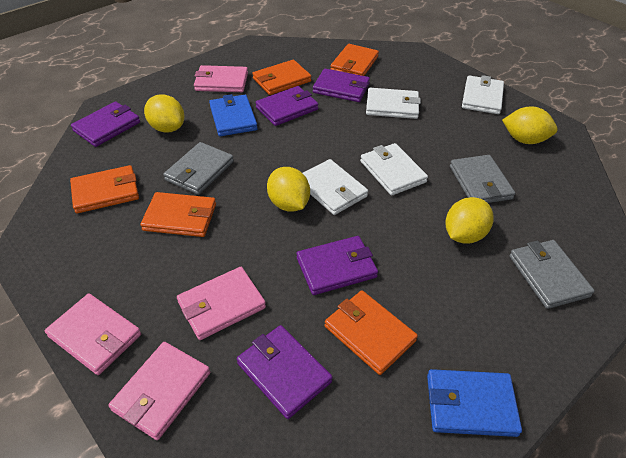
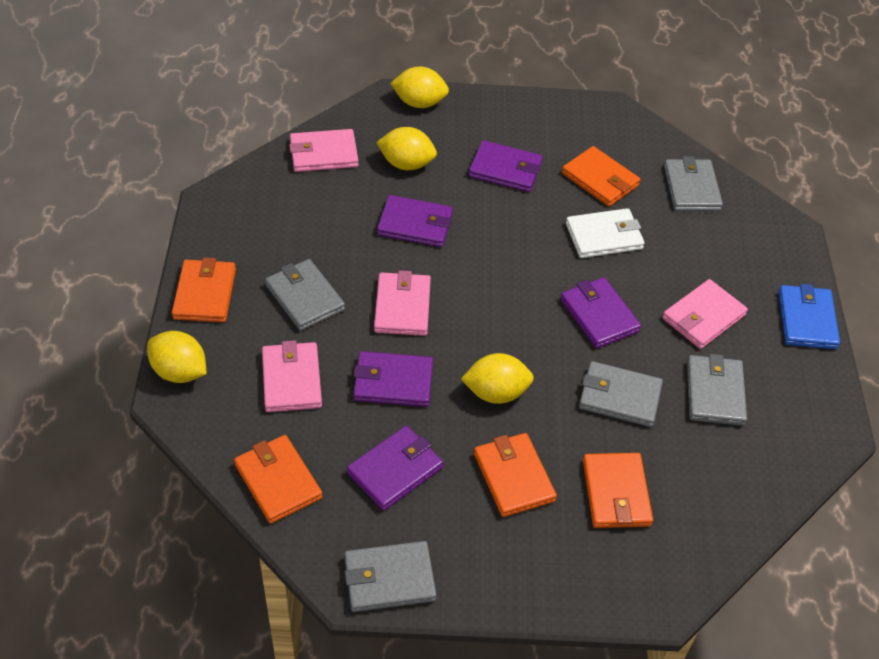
blue wallet: 2 -> 1
grey wallet: 3 -> 5
white wallet: 4 -> 1

